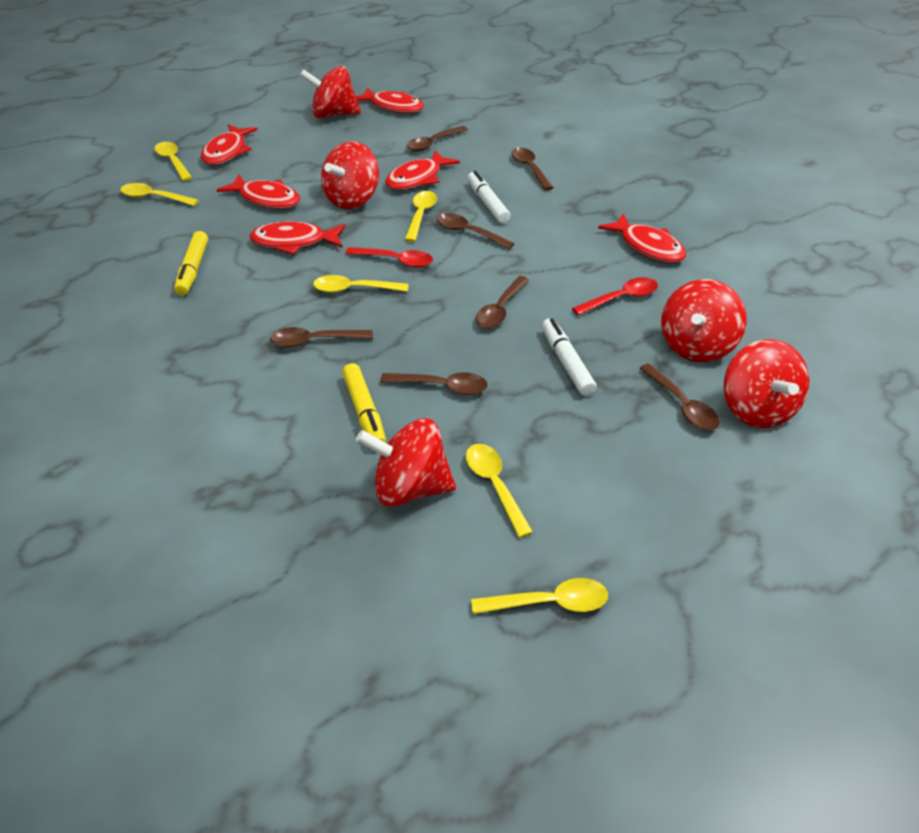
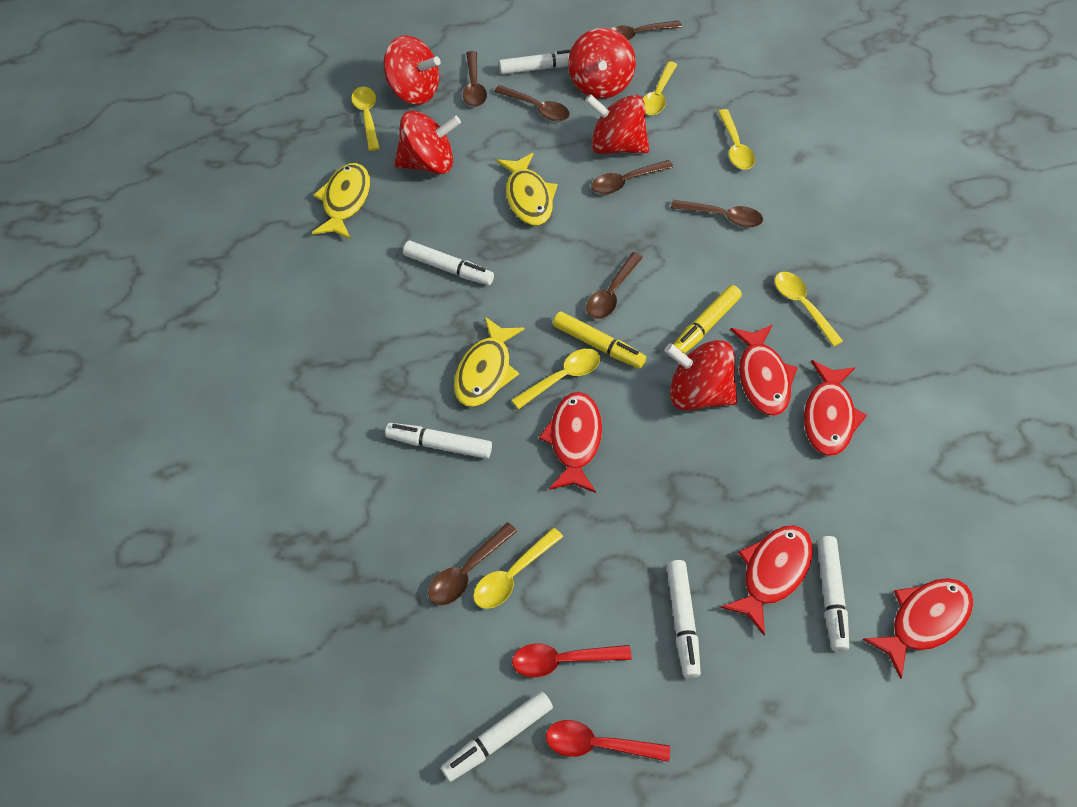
red fish: 6 -> 5
white marker: 2 -> 6
yellow fish: 0 -> 3

